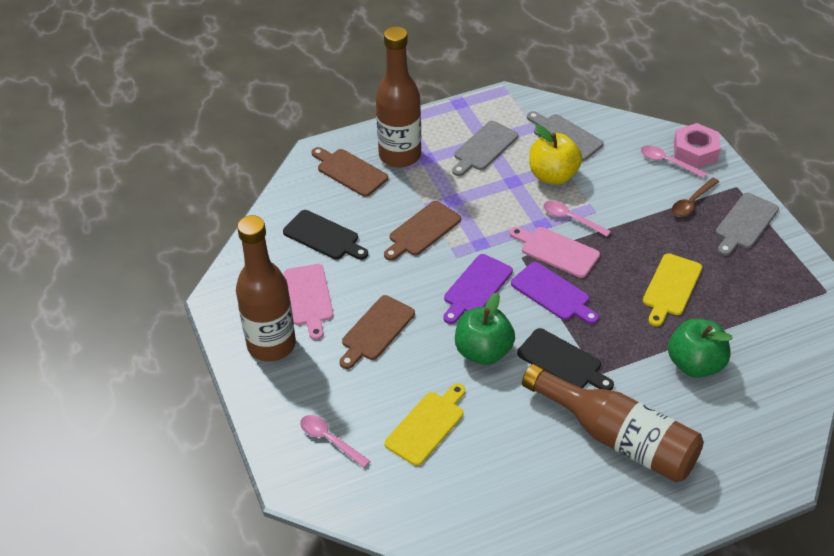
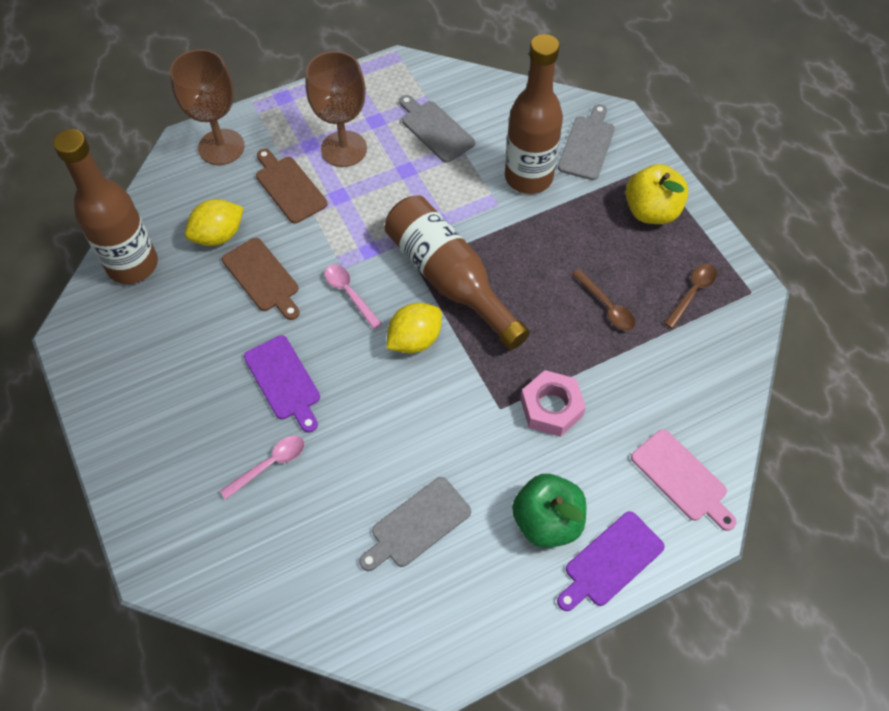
black cutting board: 2 -> 0
brown cutting board: 3 -> 2
brown goblet: 0 -> 2
brown spoon: 1 -> 2
green apple: 2 -> 1
pink cutting board: 2 -> 1
pink spoon: 3 -> 2
yellow cutting board: 2 -> 0
yellow lemon: 0 -> 2

